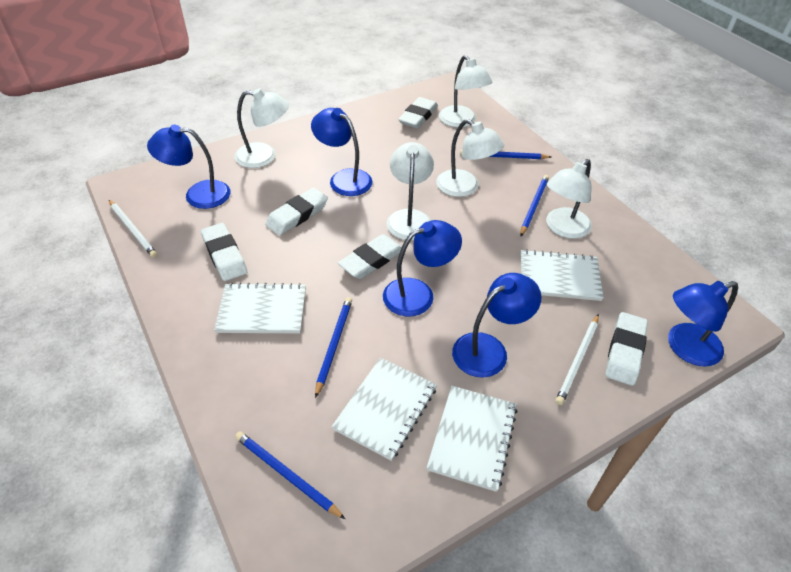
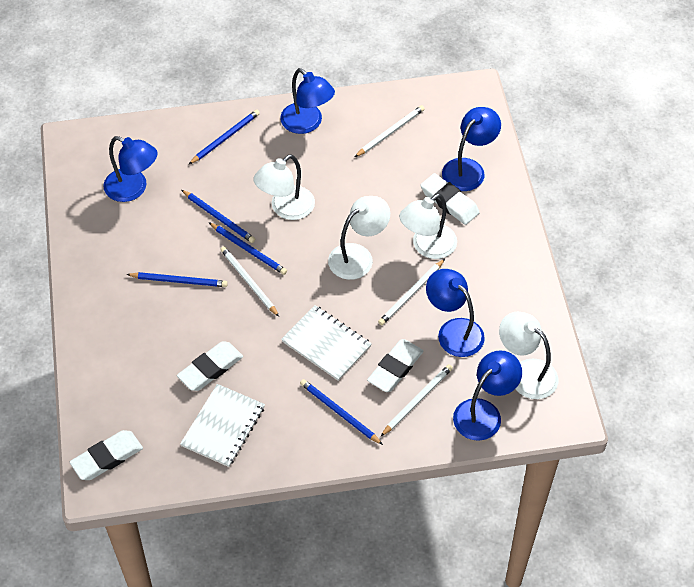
blue pencil: 4 -> 5
white eraser: 5 -> 4
white lamp: 5 -> 4
white notebook: 4 -> 2
white pencil: 2 -> 4

